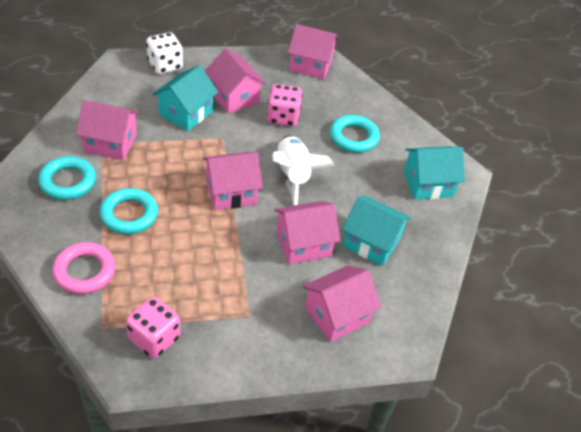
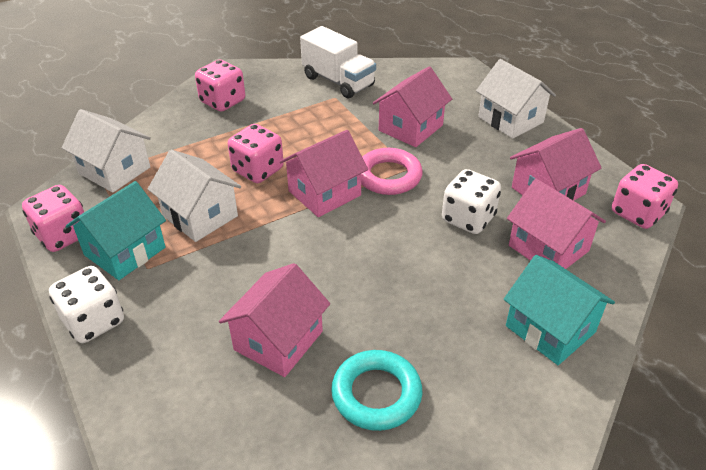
pink dice: 2 -> 4
pink house: 6 -> 5
turquoise house: 3 -> 2
turquoise ring: 3 -> 1
white dice: 1 -> 2
white house: 0 -> 3
white rocket: 1 -> 0
white truck: 0 -> 1

